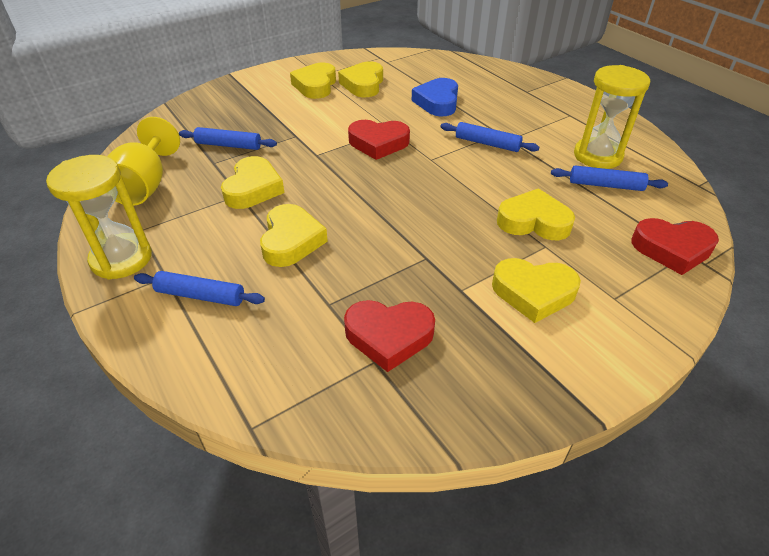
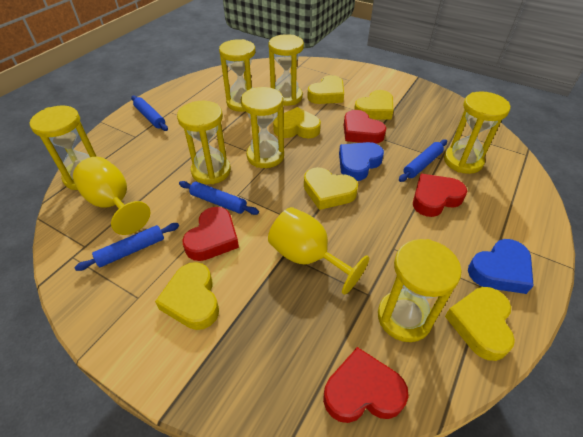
blue heart: 1 -> 2
red heart: 3 -> 4
yellow goblet: 1 -> 2
yellow hourglass: 2 -> 7

